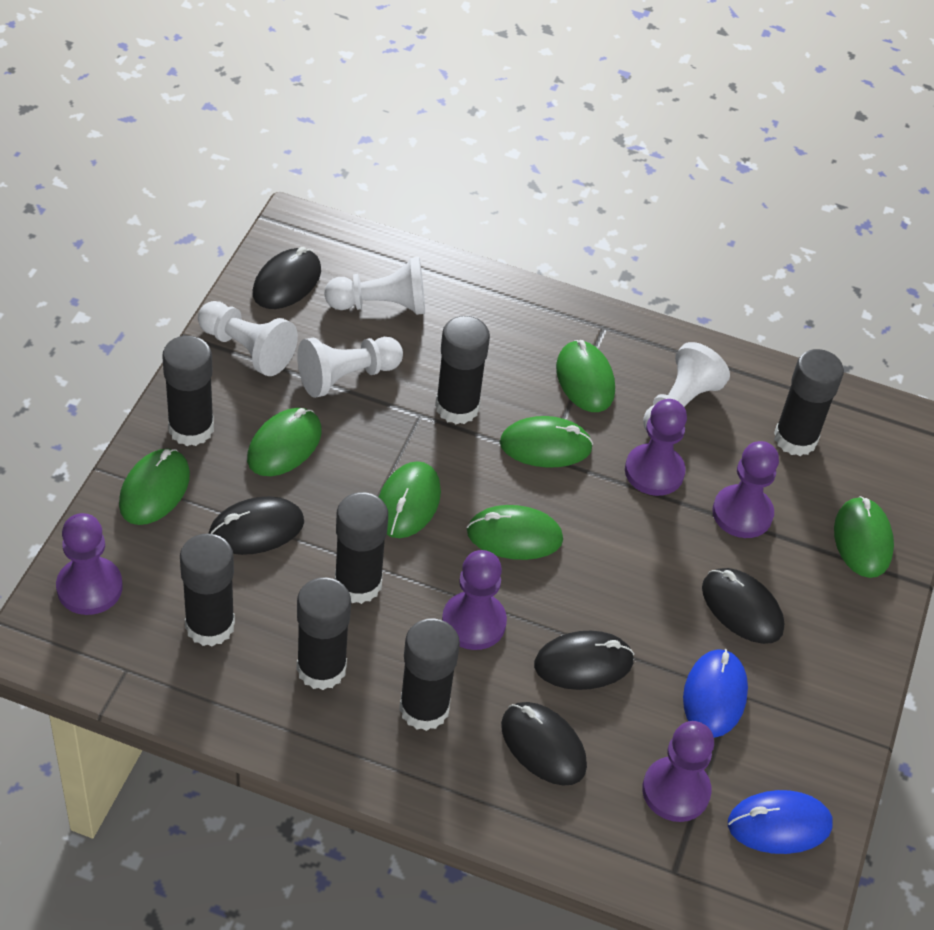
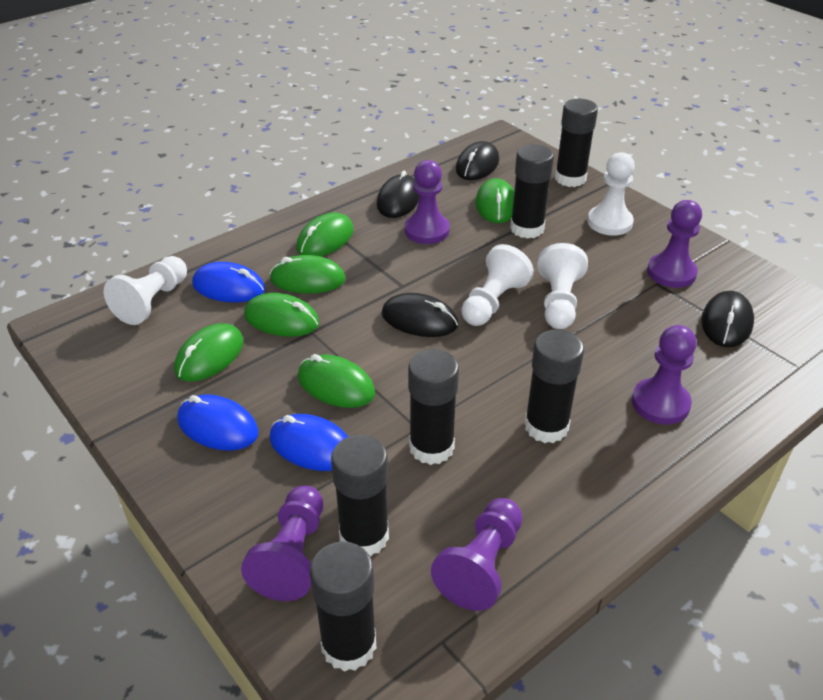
black glue stick: 7 -> 6
black mouse: 5 -> 4
blue mouse: 2 -> 3
green mouse: 7 -> 6

